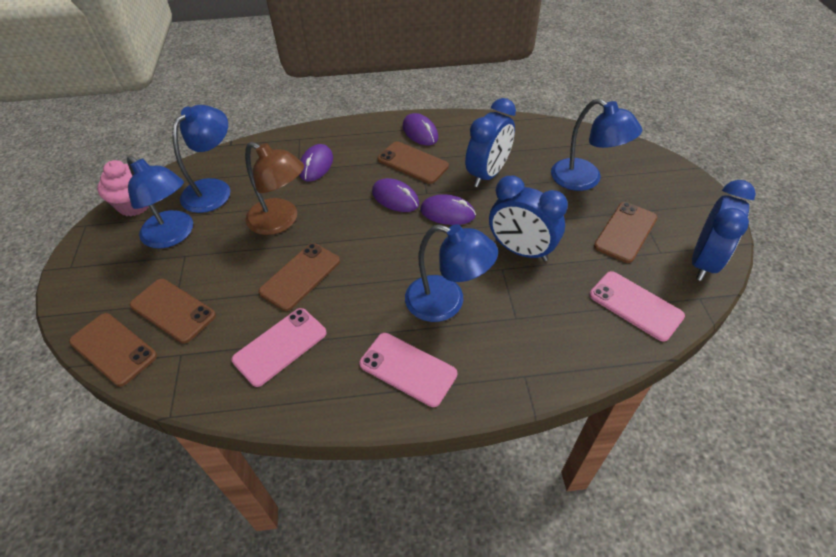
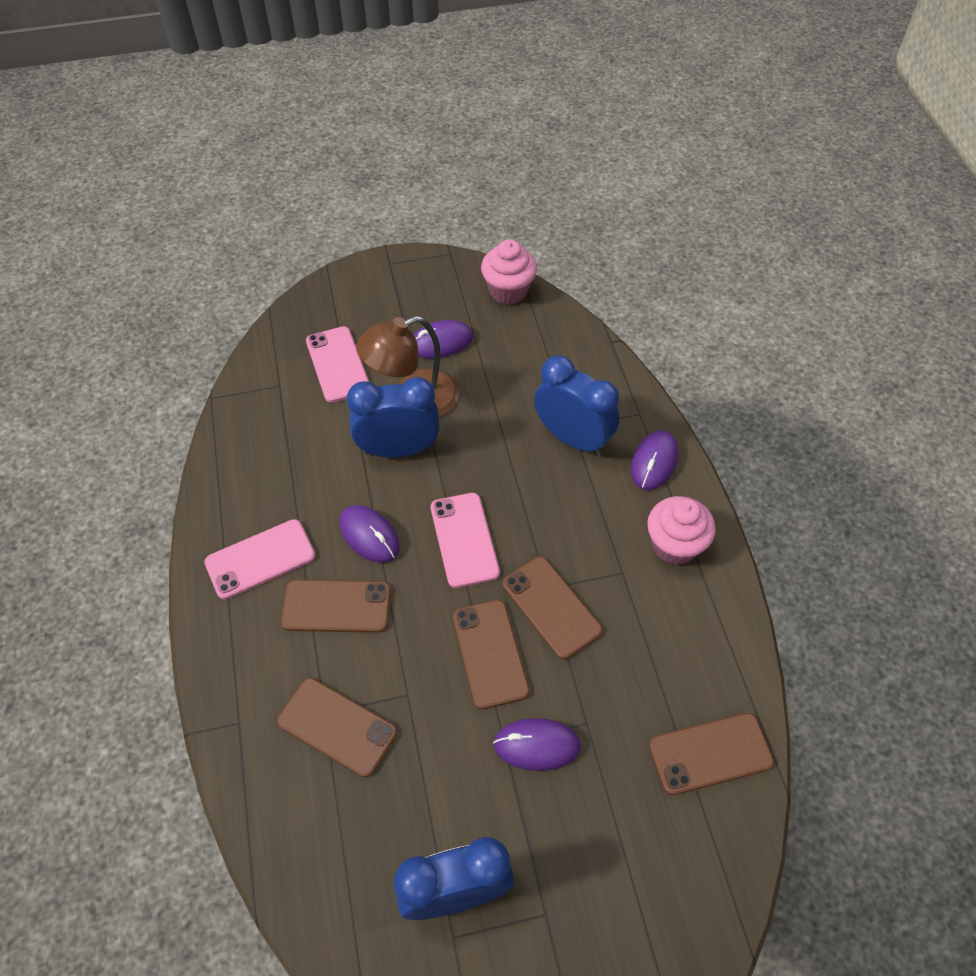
blue lamp: 4 -> 0
pink cupcake: 1 -> 2

